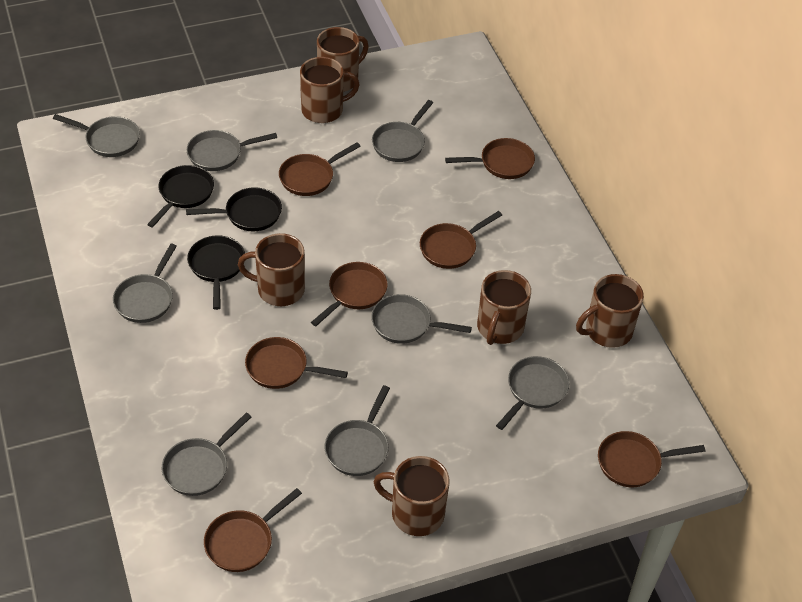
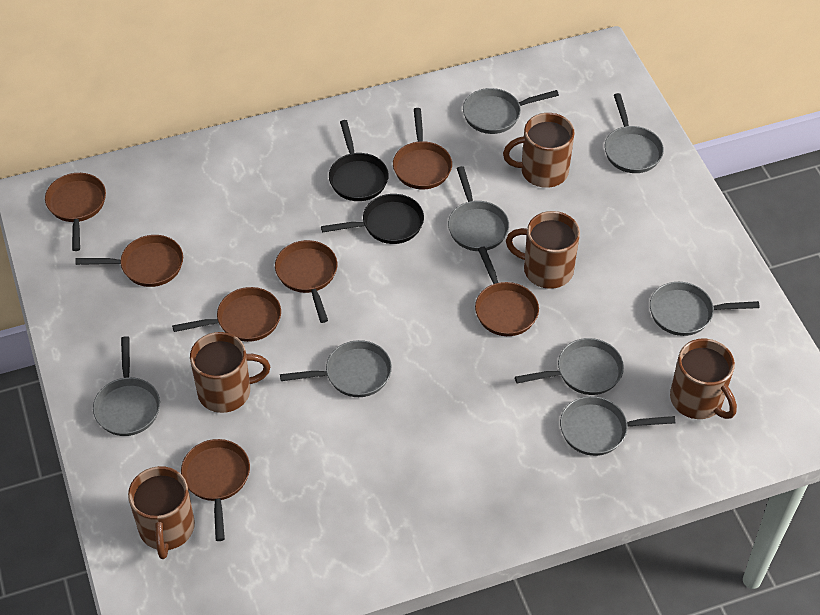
black pan: 3 -> 2
brown mug: 6 -> 5

